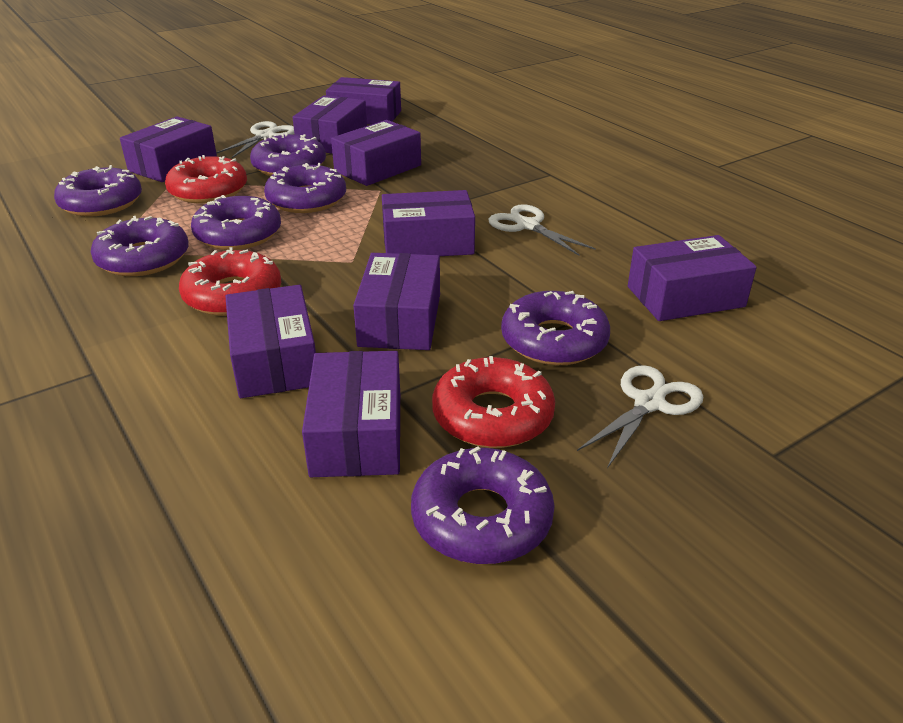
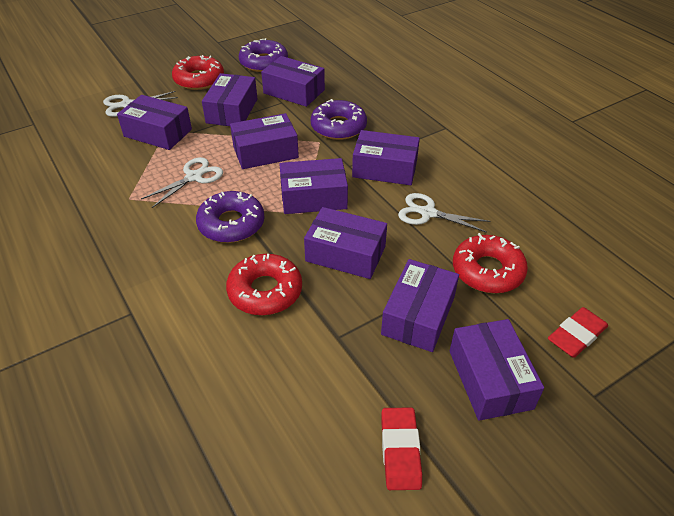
purple donut: 7 -> 3
red eraser: 0 -> 2

